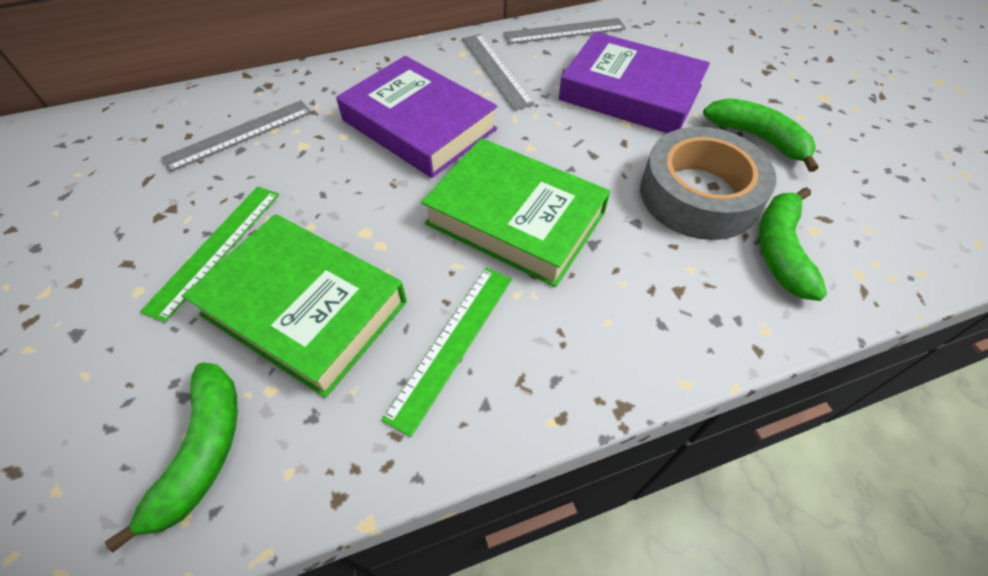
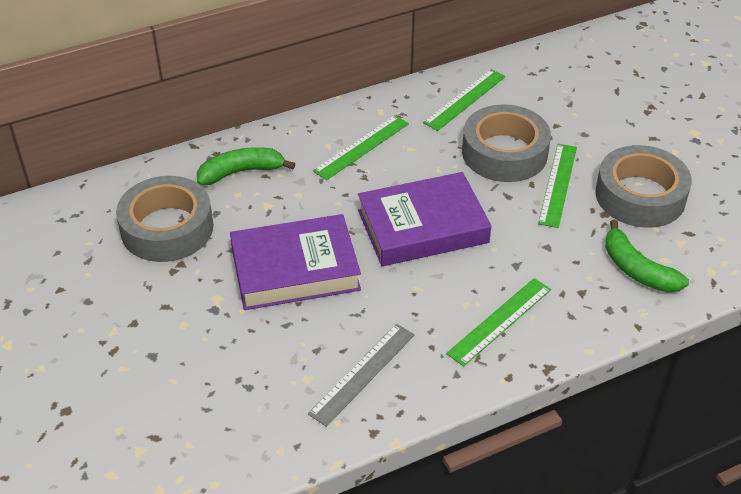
green banana: 3 -> 2
green book: 2 -> 0
green ruler: 2 -> 4
grey ruler: 3 -> 1
grey tape: 1 -> 3

